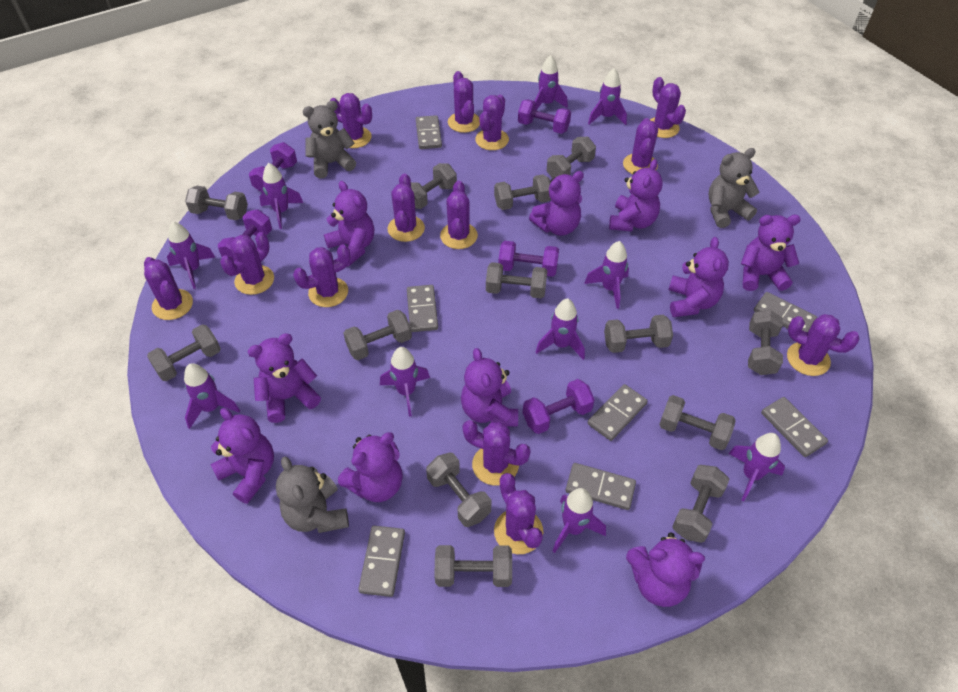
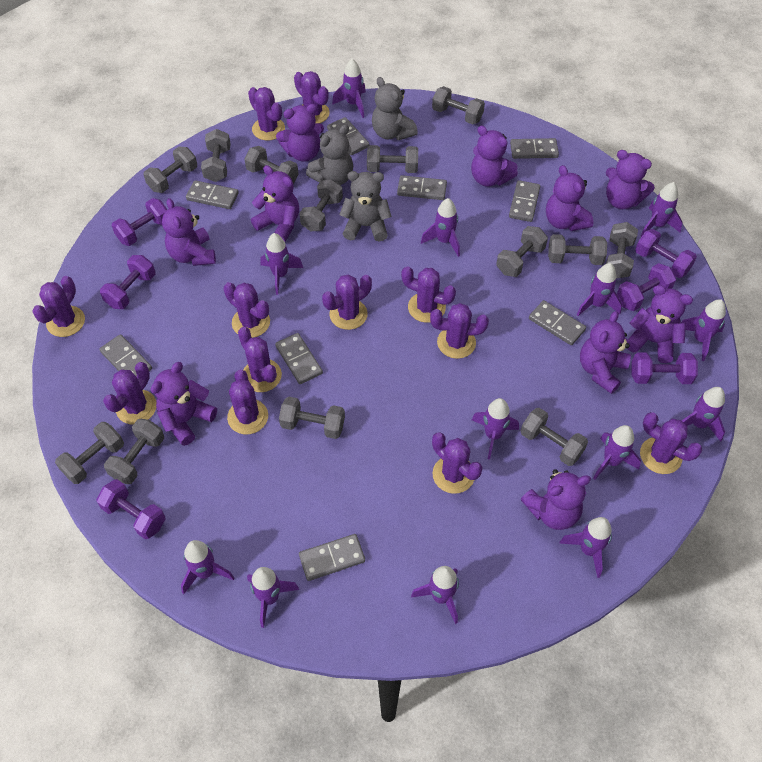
grey domino: 7 -> 9
purple cactus: 13 -> 12
purple dumbbell: 5 -> 6
purple rocket: 10 -> 13

